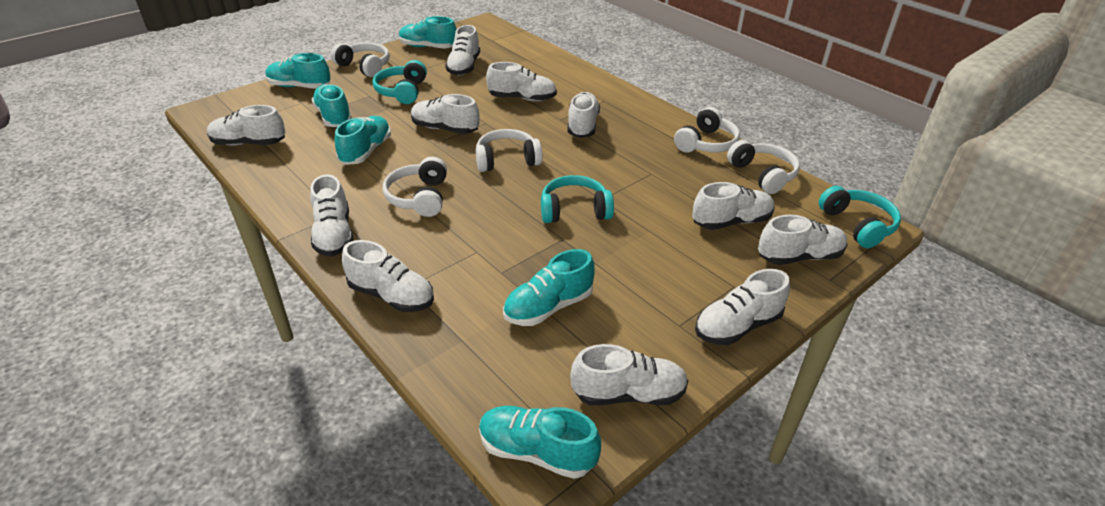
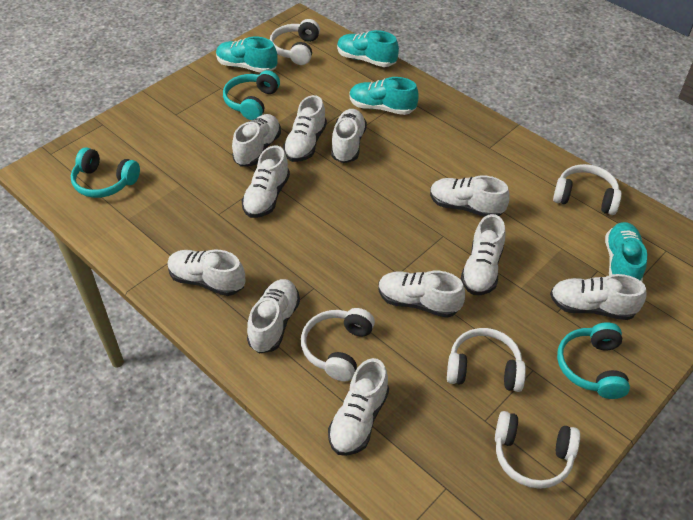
turquoise shoe: 6 -> 4

